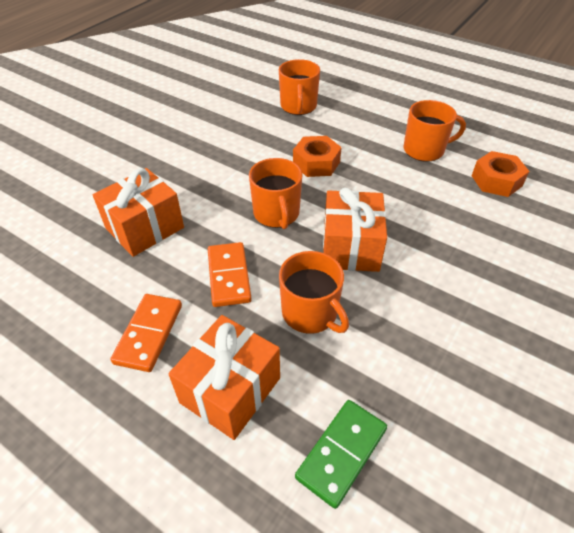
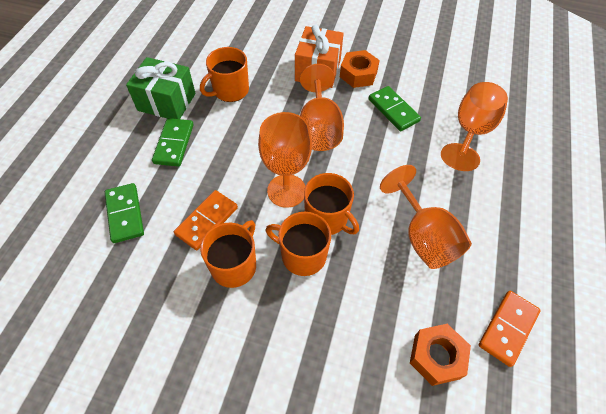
green domino: 1 -> 3
green gift: 0 -> 1
orange gift: 3 -> 1
orange goblet: 0 -> 4

